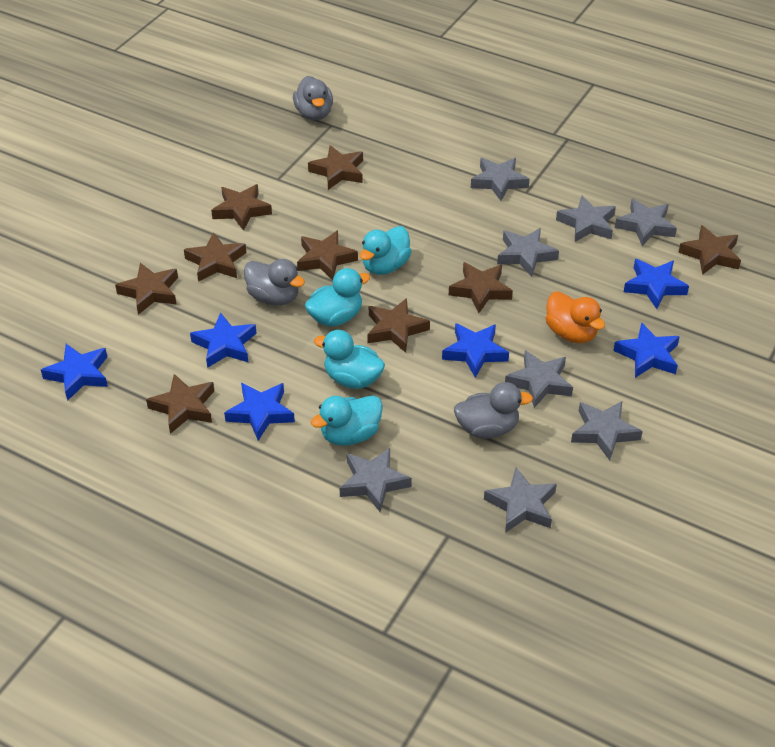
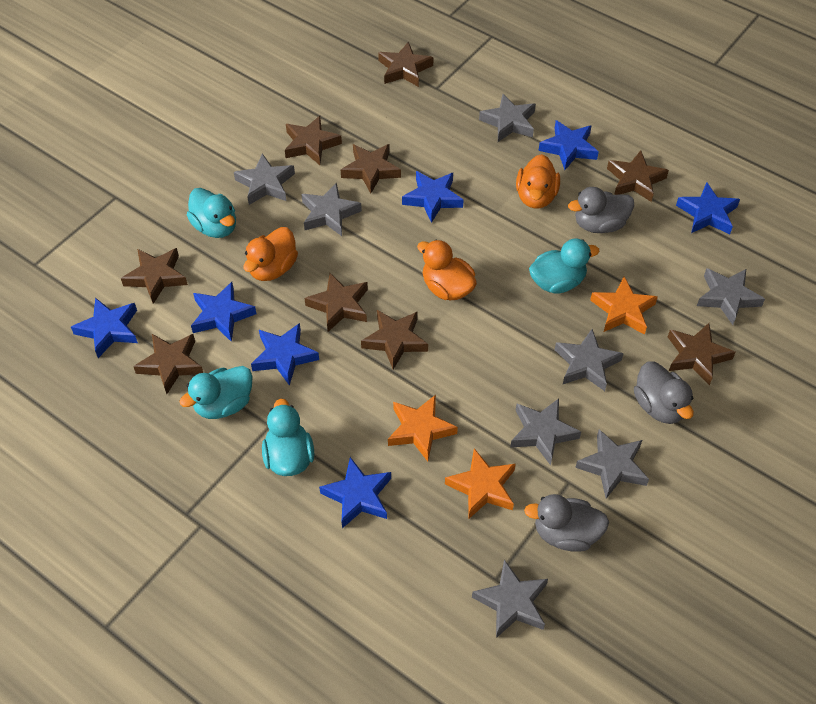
blue star: 6 -> 7
orange duck: 1 -> 3
orange star: 0 -> 3

